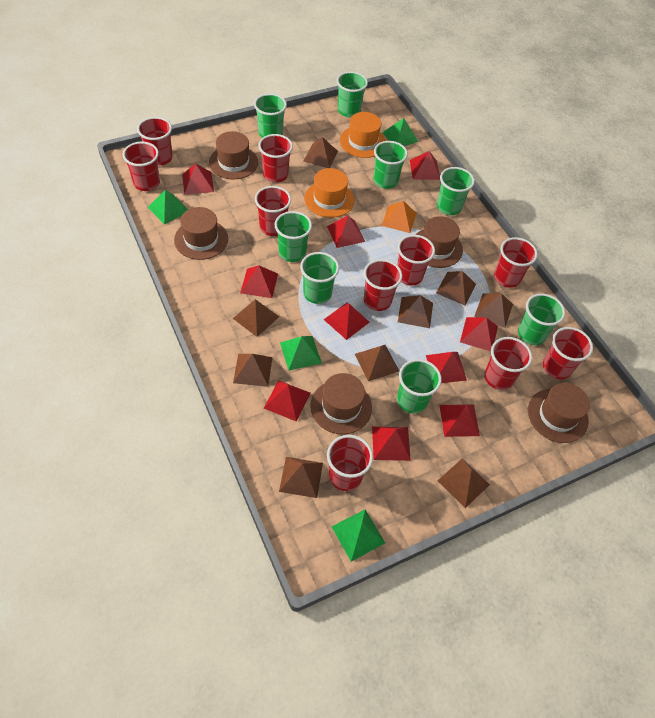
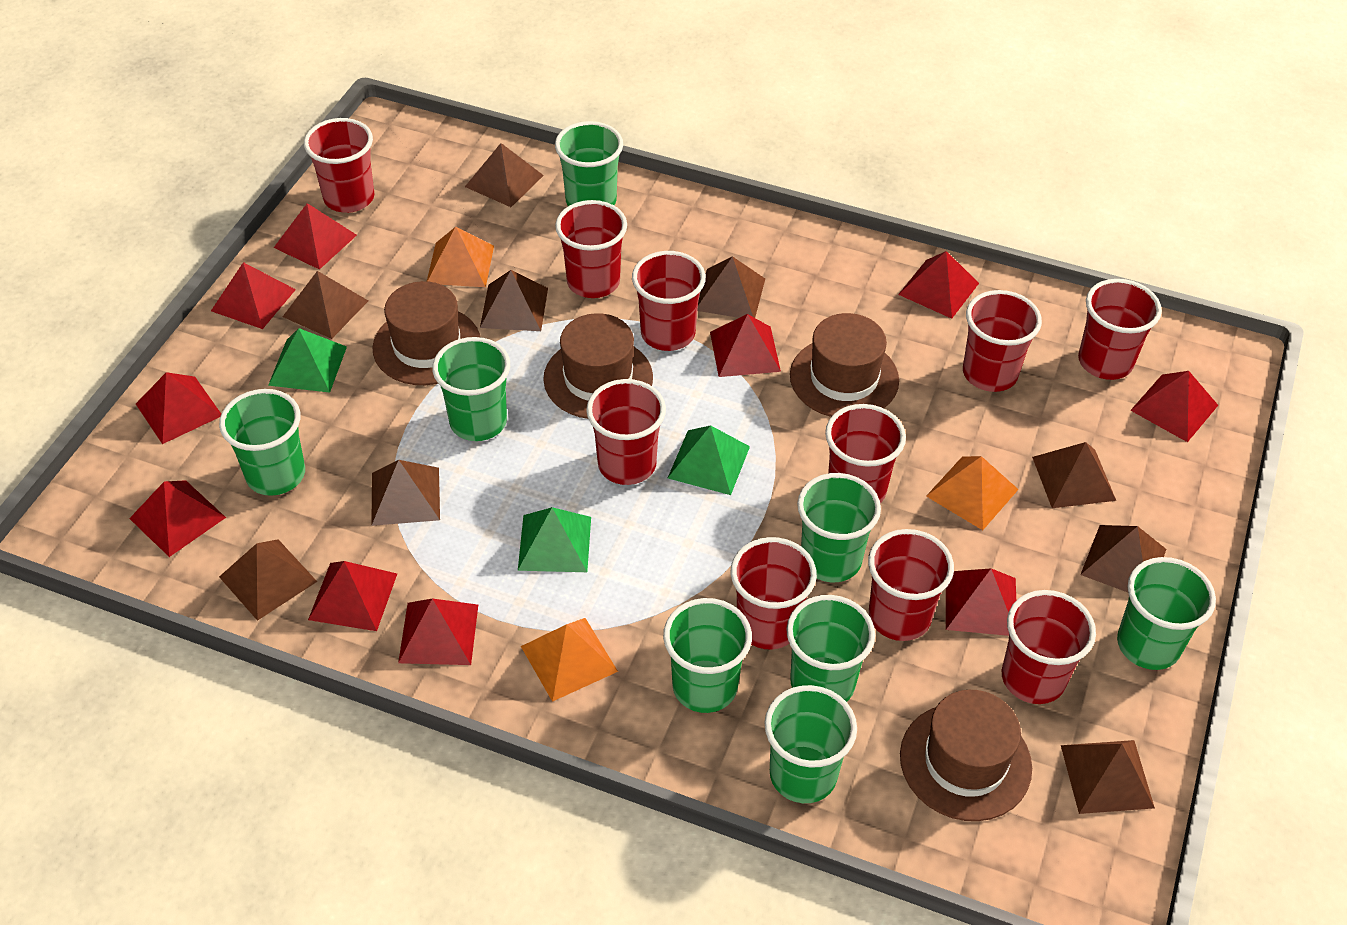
brown hat: 5 -> 4
green pyramid: 4 -> 3
orange hat: 2 -> 0
orange pyramid: 1 -> 3

